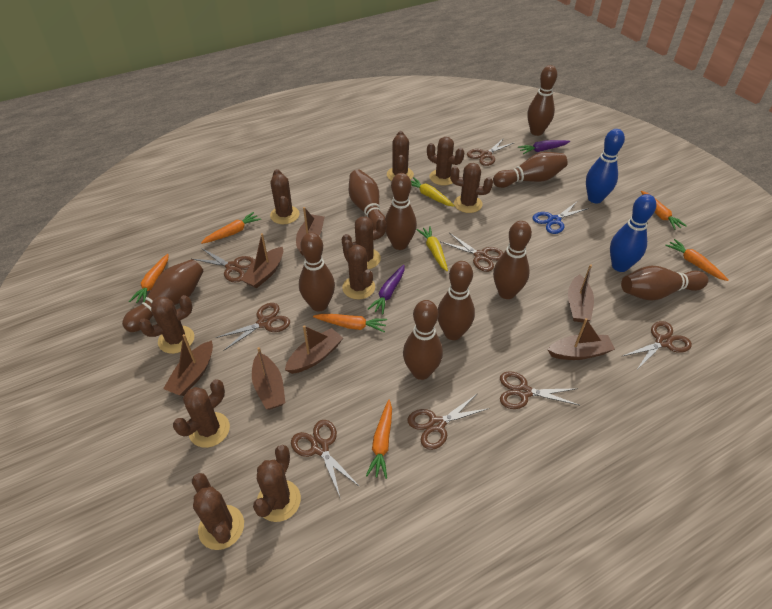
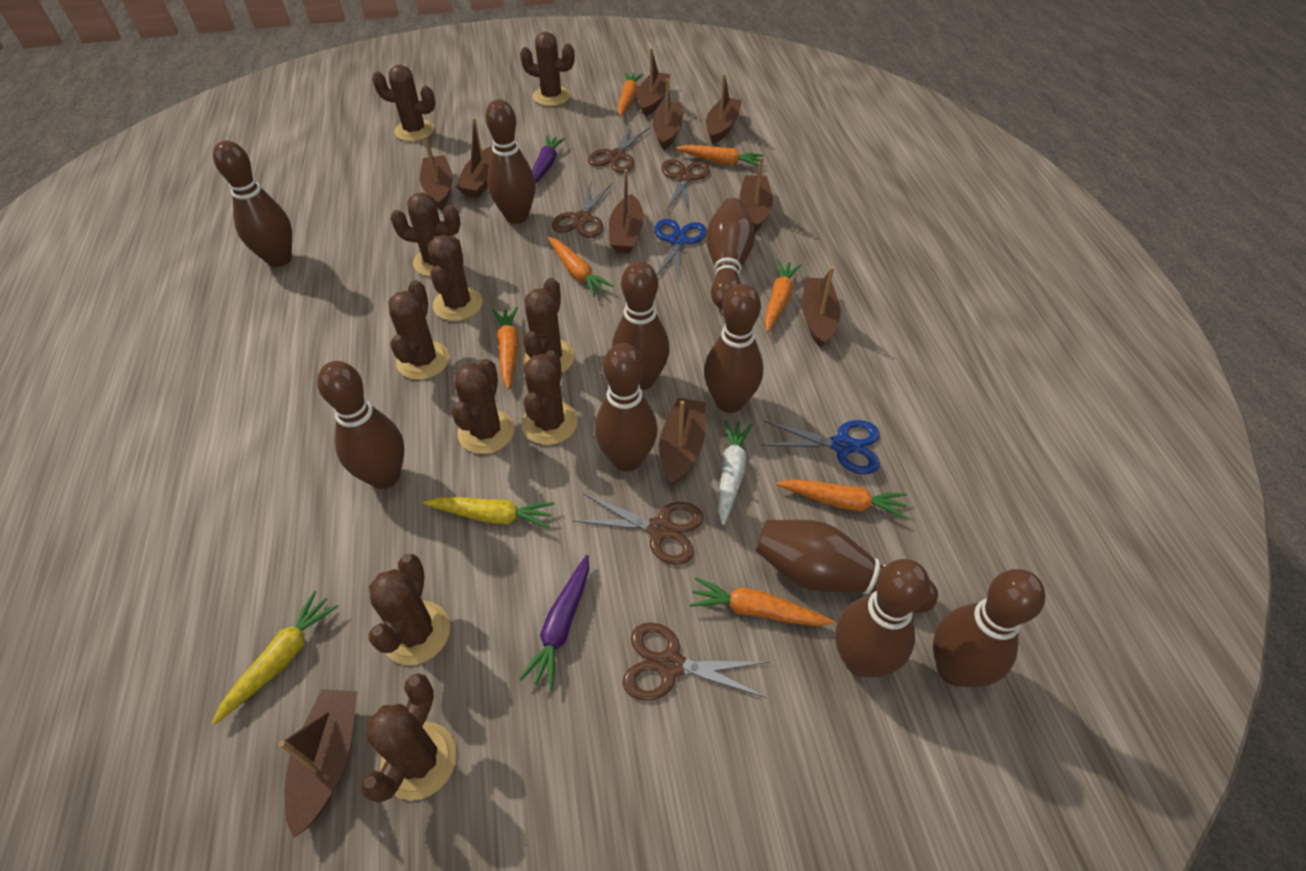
blue bowling pin: 2 -> 0
blue scissors: 1 -> 2
brown boat: 7 -> 10
brown scissors: 8 -> 5
orange carrot: 6 -> 7
white carrot: 0 -> 1

